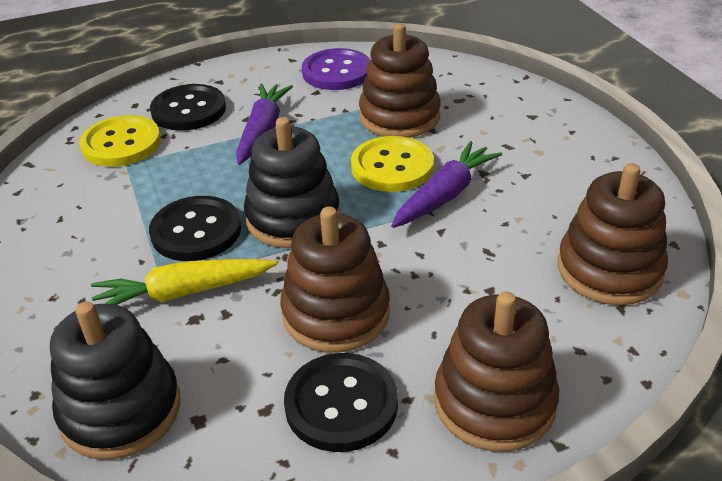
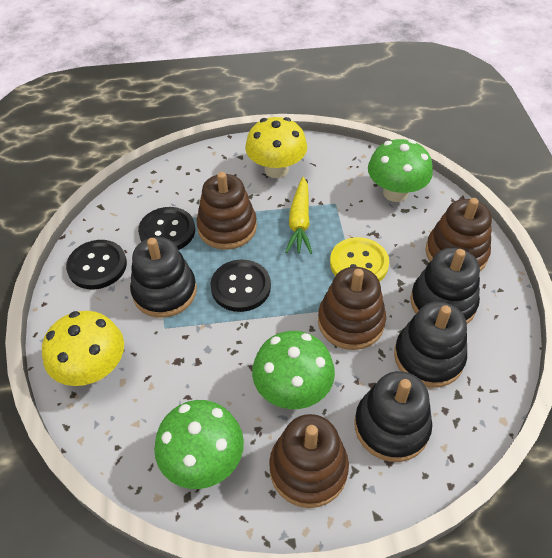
black stacking toy: 2 -> 4
green mushroom: 0 -> 3
purple button: 1 -> 0
purple carrot: 2 -> 0
yellow button: 2 -> 1
yellow mushroom: 0 -> 2

